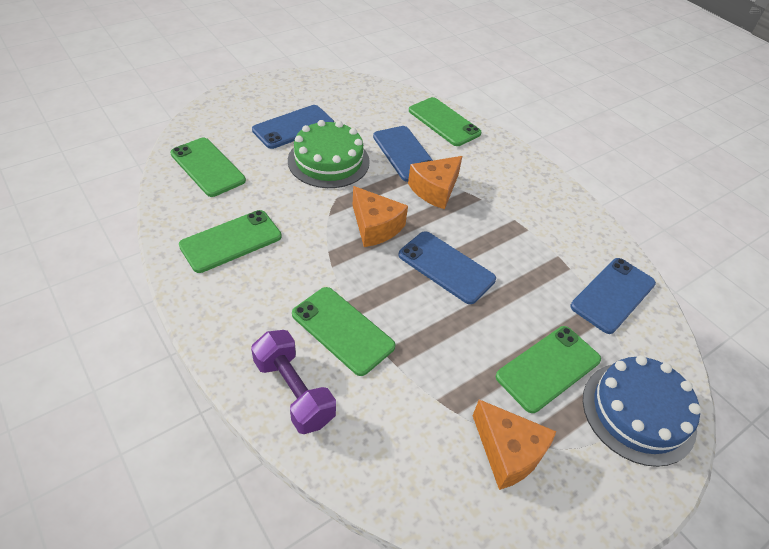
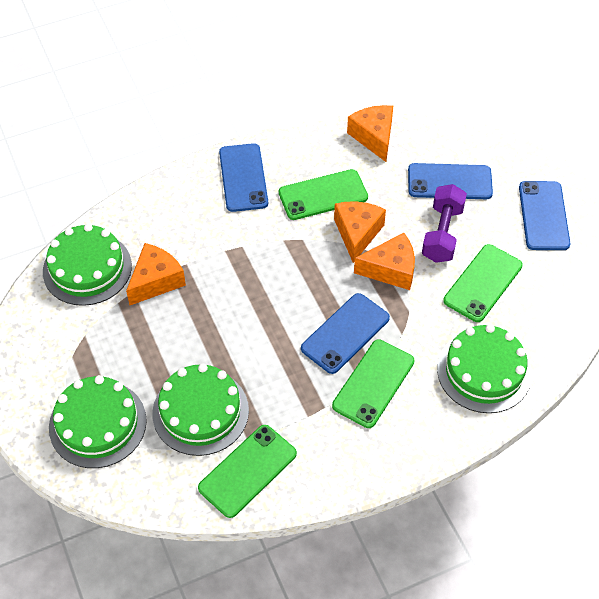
blue cake: 1 -> 0
green cake: 1 -> 4
green phone: 5 -> 4
orange cheese: 3 -> 4

